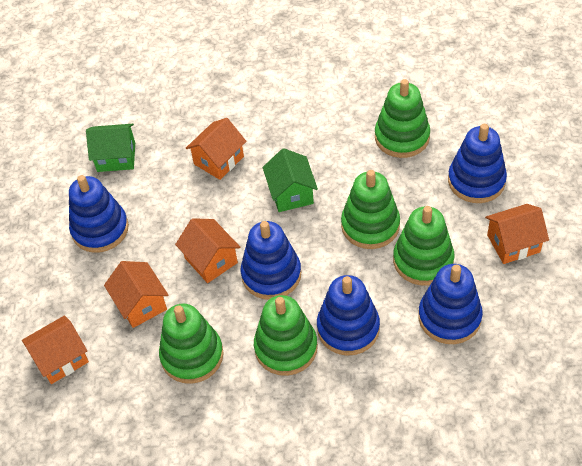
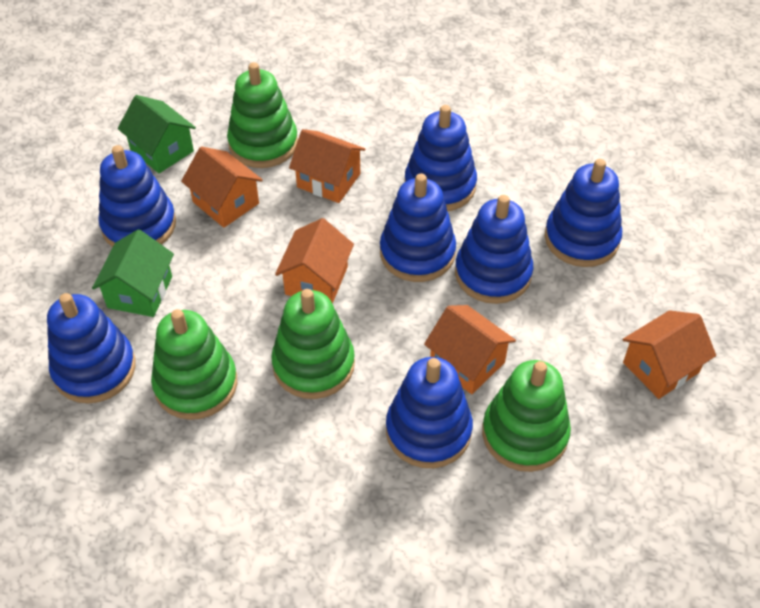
blue stacking toy: 5 -> 7
green stacking toy: 5 -> 4

